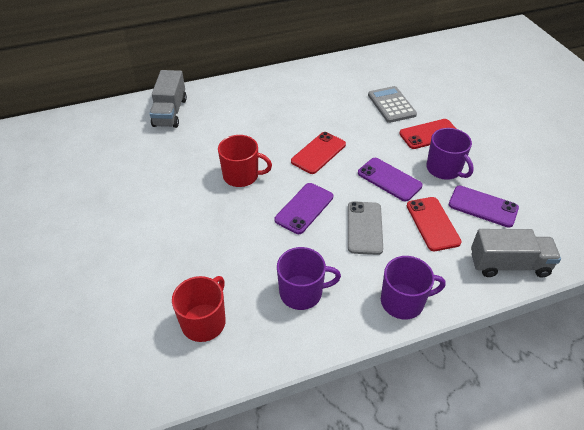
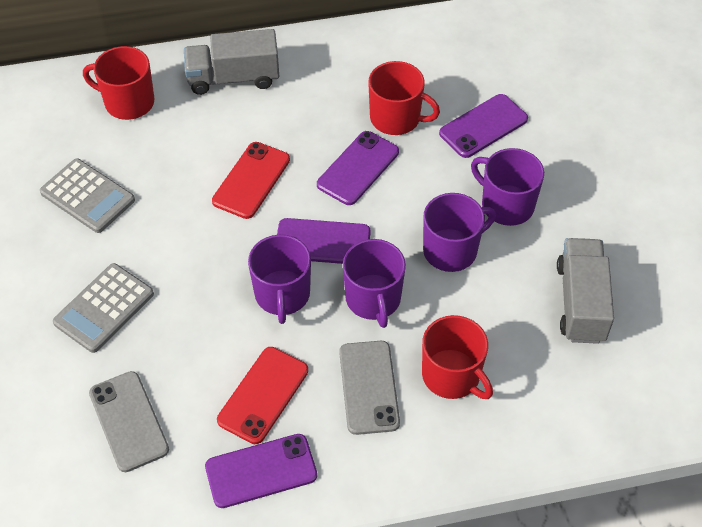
grey calculator: 1 -> 2
grey phone: 1 -> 2
purple mug: 3 -> 4
purple phone: 3 -> 4
red mug: 2 -> 3
red phone: 3 -> 2

